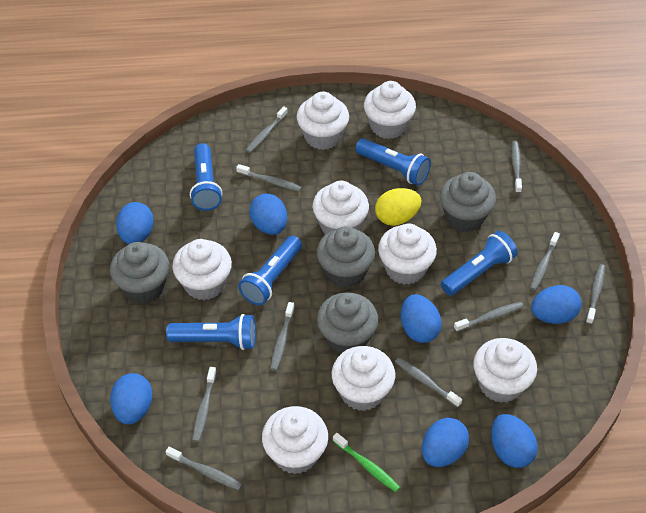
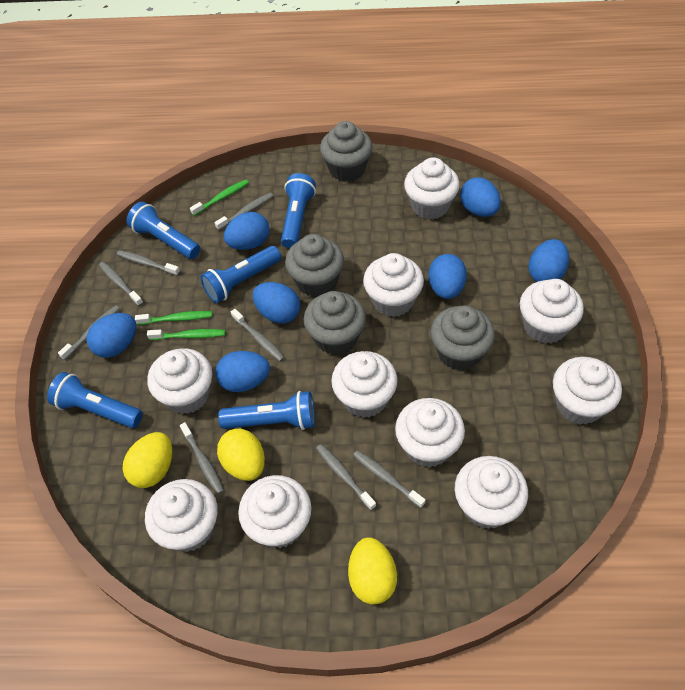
green toothbrush: 1 -> 3
grey toothbrush: 10 -> 8
white cupcake: 8 -> 10
yellow egg: 1 -> 3

